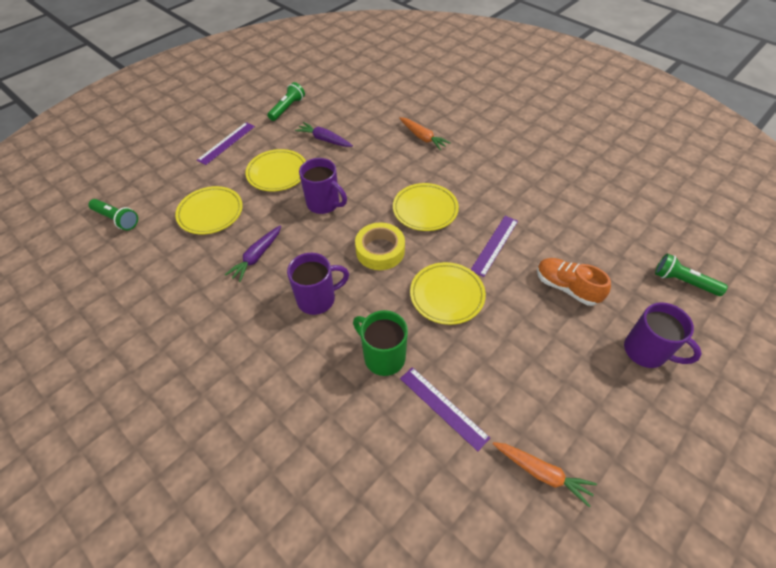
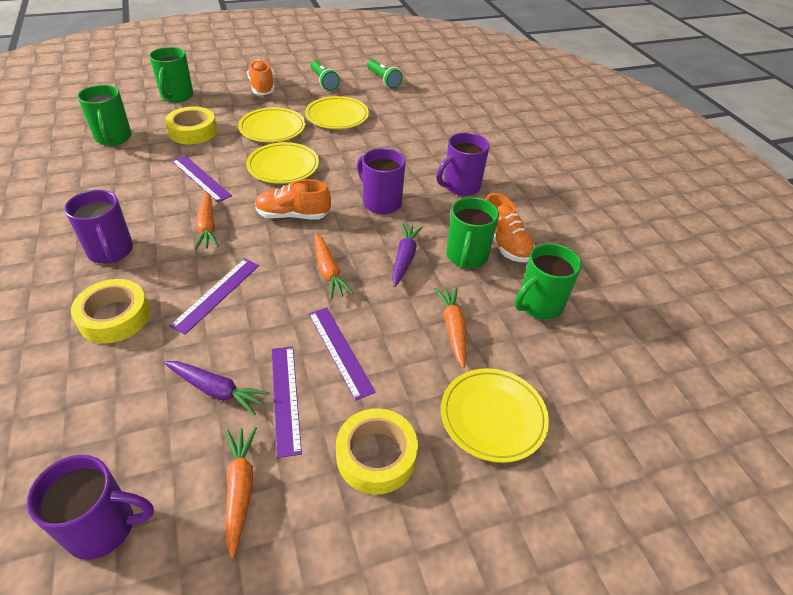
green flashlight: 3 -> 2
green mug: 1 -> 4
orange carrot: 2 -> 4
orange shoe: 1 -> 3
purple mug: 3 -> 4
purple ruler: 3 -> 4
yellow tape: 1 -> 3

